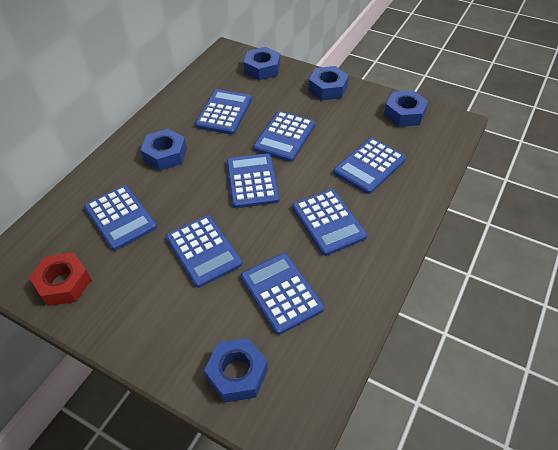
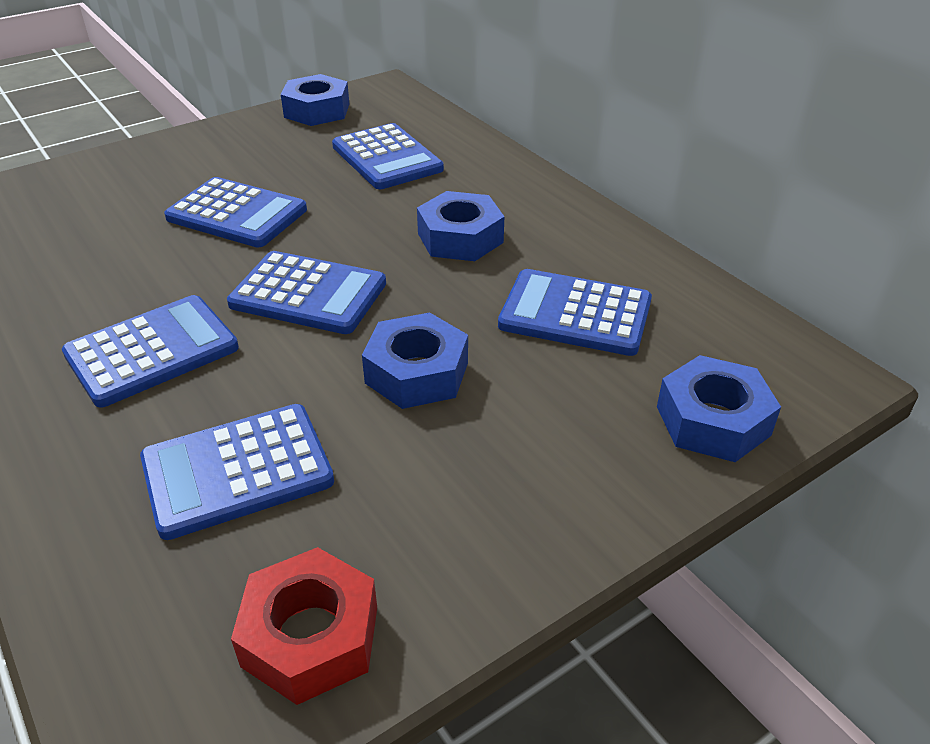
blue calculator: 8 -> 6
blue nut: 5 -> 4

